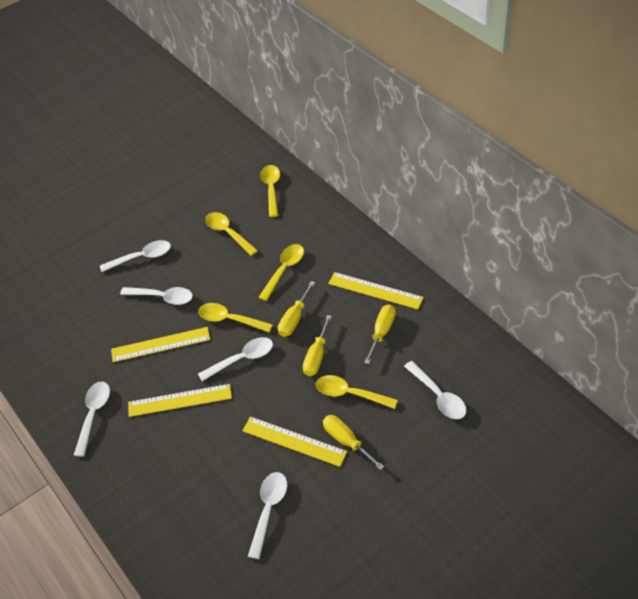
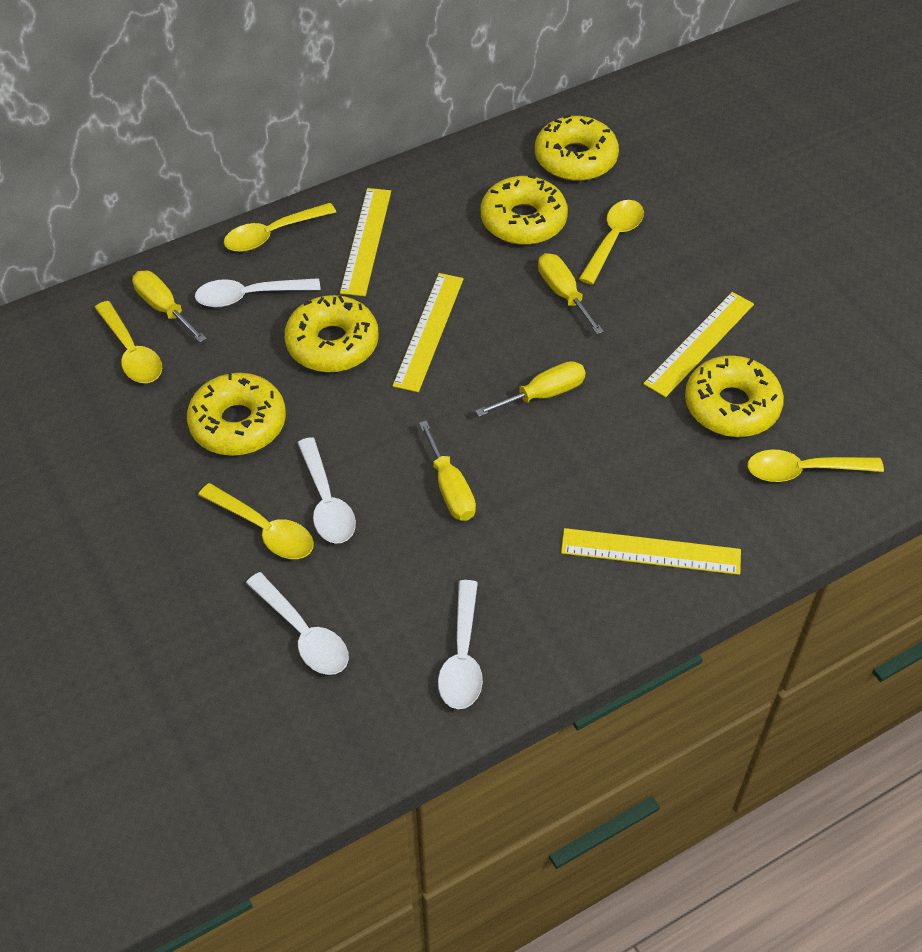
white spoon: 6 -> 4
yellow donut: 0 -> 5

